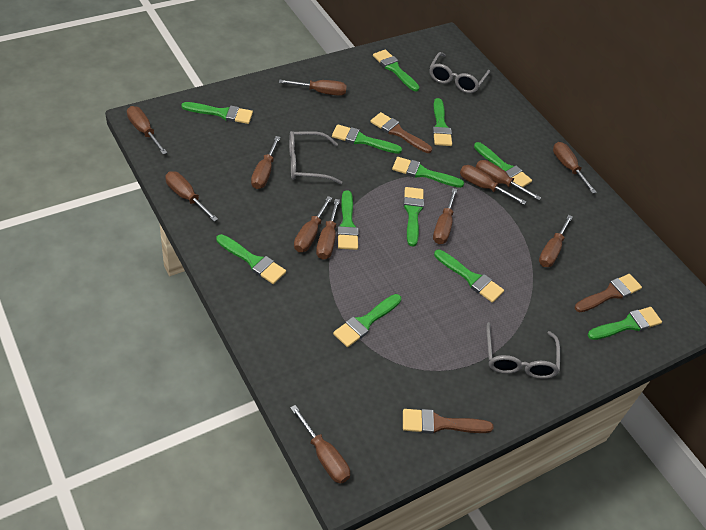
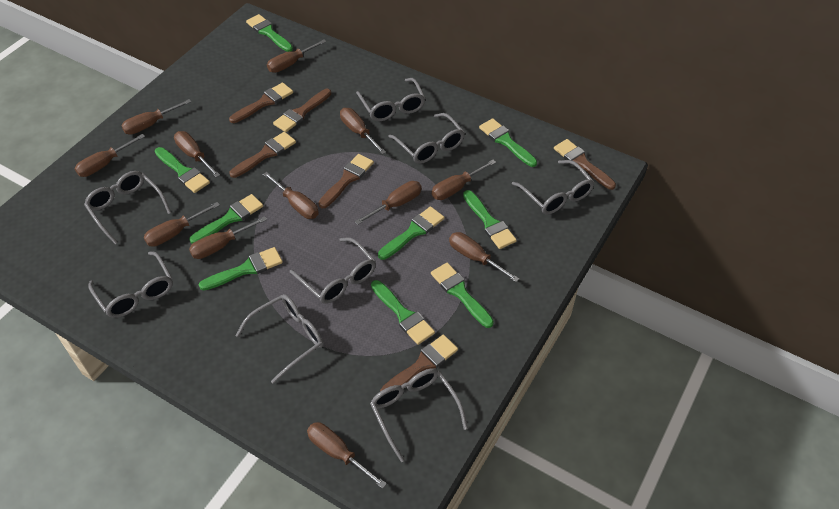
brown brush: 3 -> 6
green brush: 12 -> 9
grey glasses: 3 -> 8

